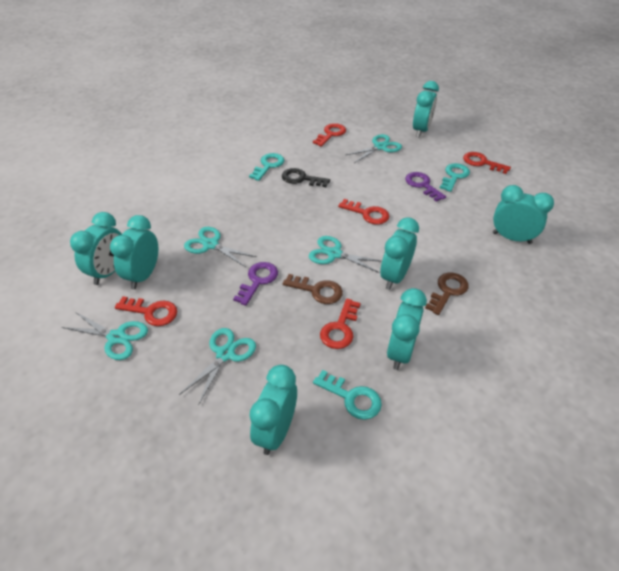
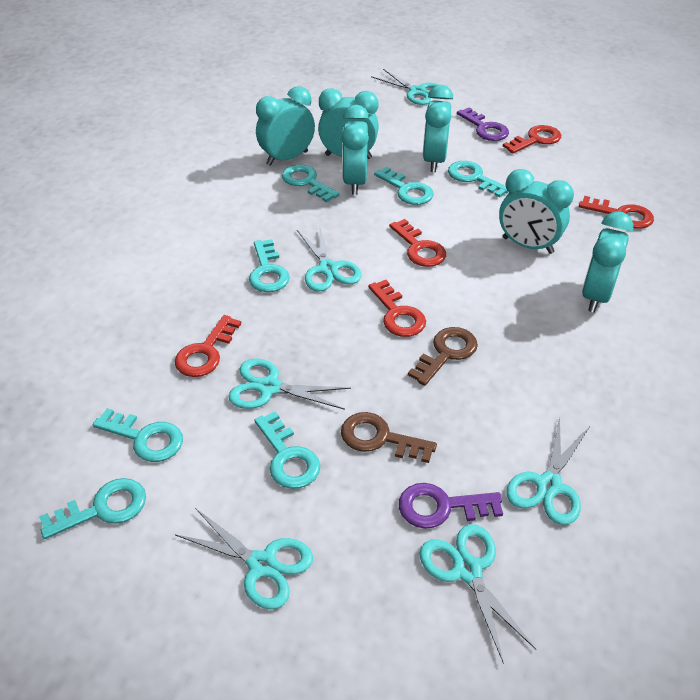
black key: 1 -> 0
turquoise clock: 7 -> 6
turquoise key: 3 -> 7
turquoise scissors: 5 -> 6

